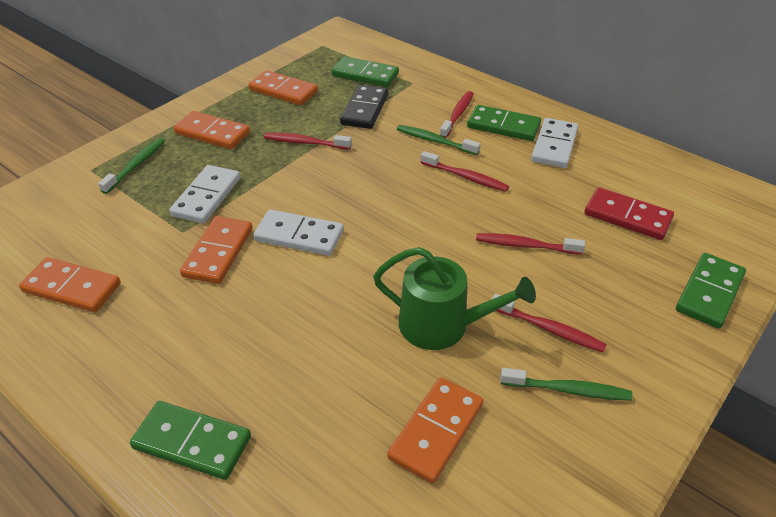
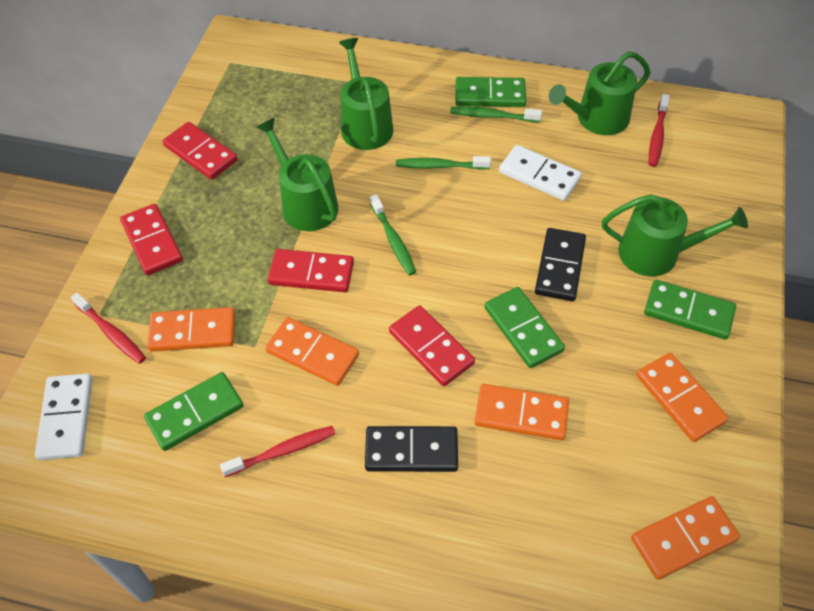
black domino: 1 -> 2
green watering can: 1 -> 4
red domino: 1 -> 4
red toothbrush: 5 -> 3
white domino: 3 -> 2

